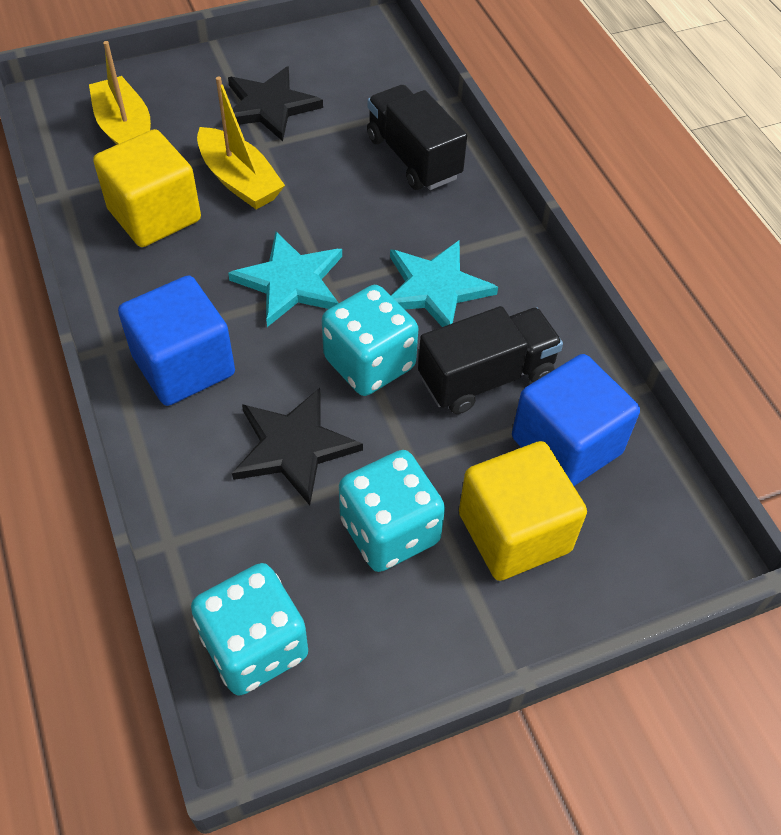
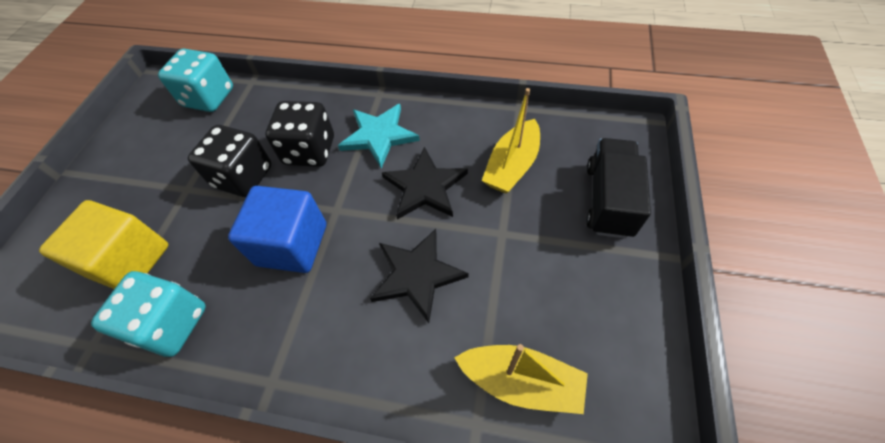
black dice: 0 -> 2
black truck: 2 -> 1
blue cube: 2 -> 1
turquoise dice: 3 -> 2
turquoise star: 2 -> 1
yellow cube: 2 -> 1

